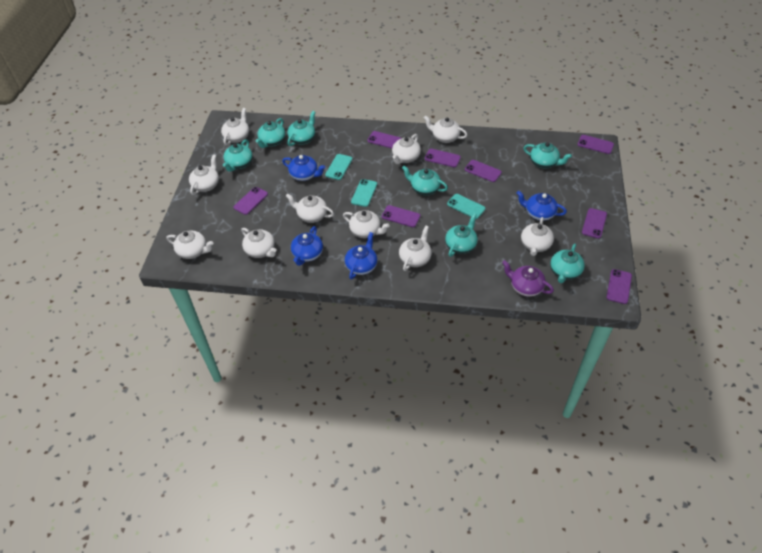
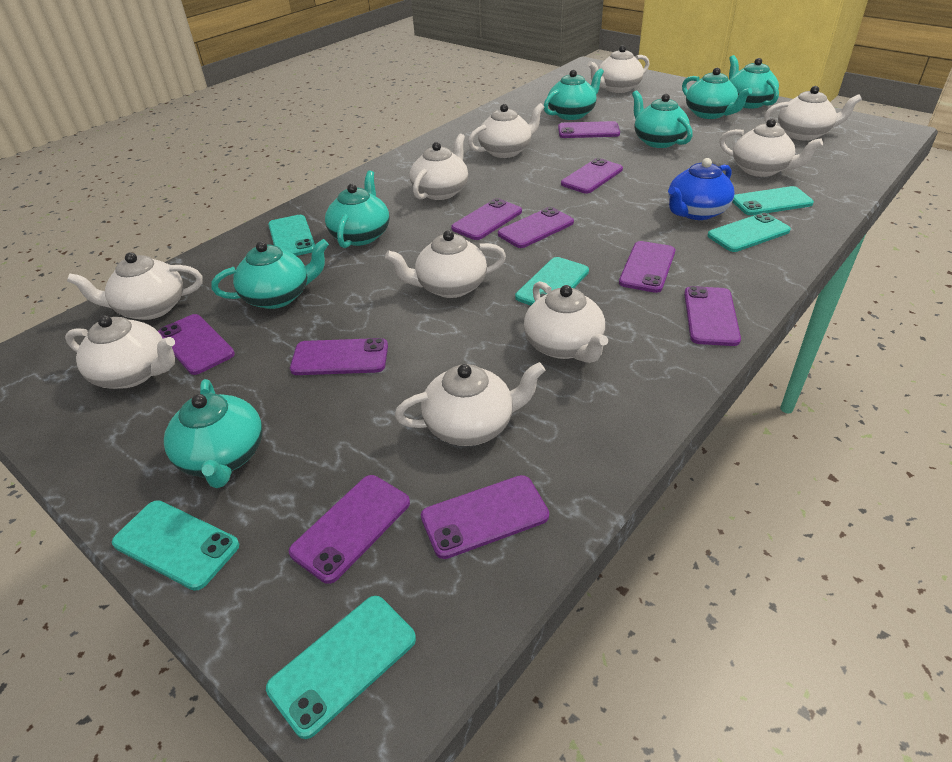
blue teapot: 4 -> 1
purple phone: 8 -> 10
purple teapot: 1 -> 0
turquoise phone: 3 -> 6

